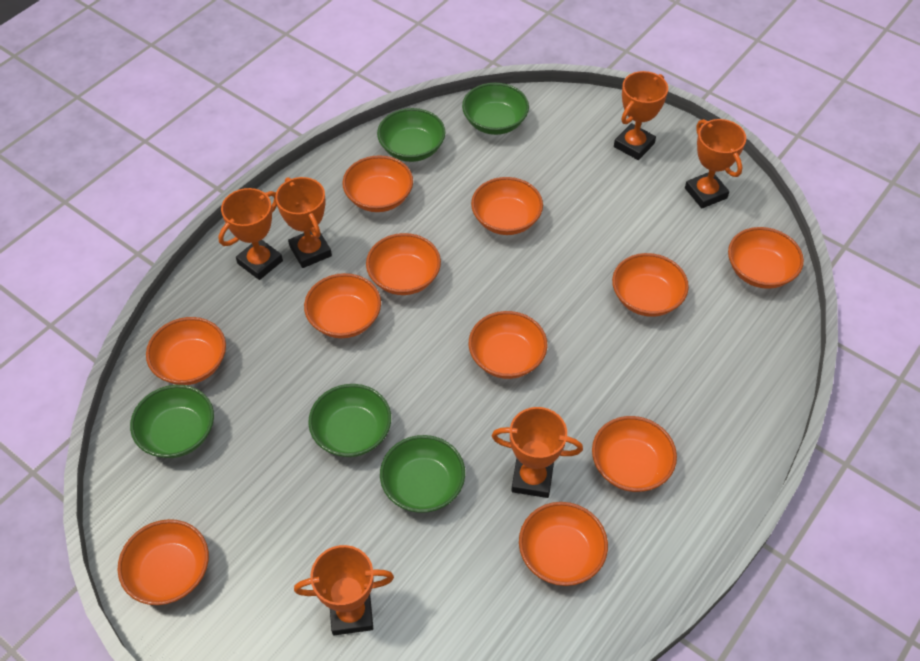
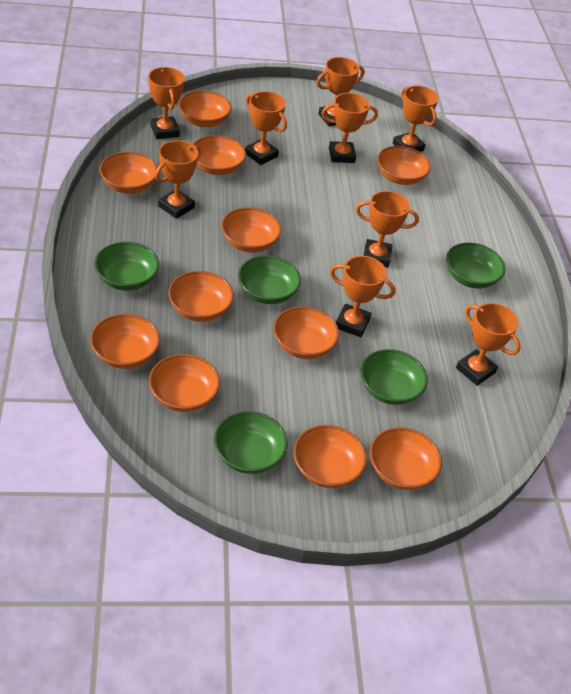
orange trophy: 6 -> 9

